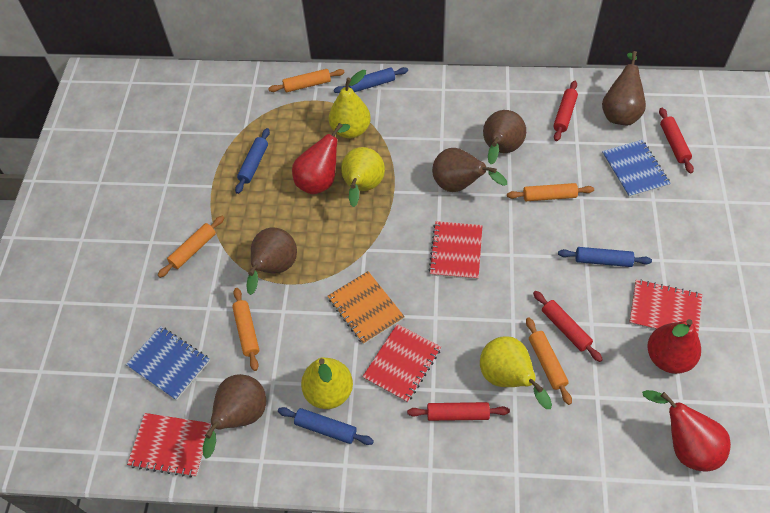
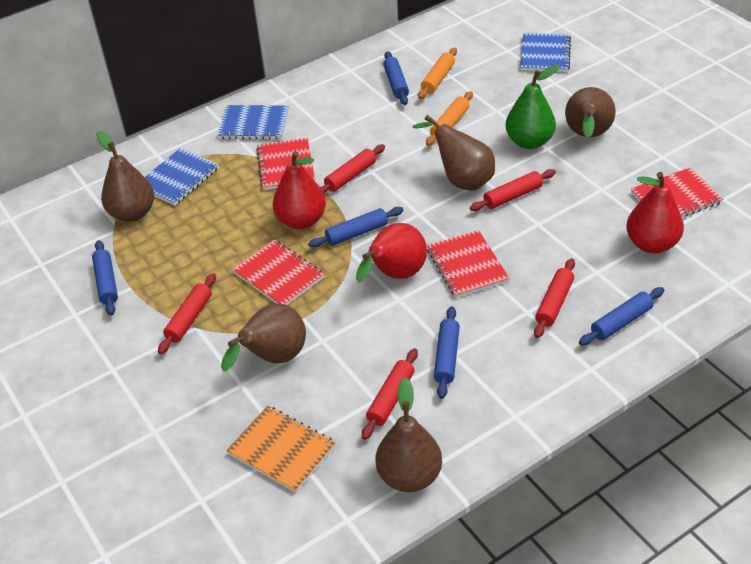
blue notebook: 2 -> 3
blue rolling pin: 4 -> 5
green pear: 0 -> 1
orange rolling pin: 5 -> 2
red rolling pin: 4 -> 5
yellow pear: 4 -> 0

